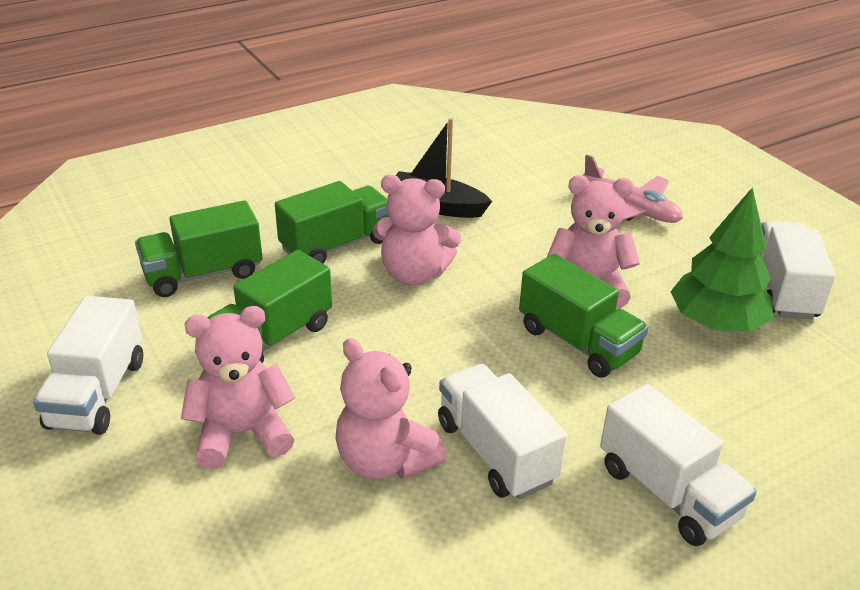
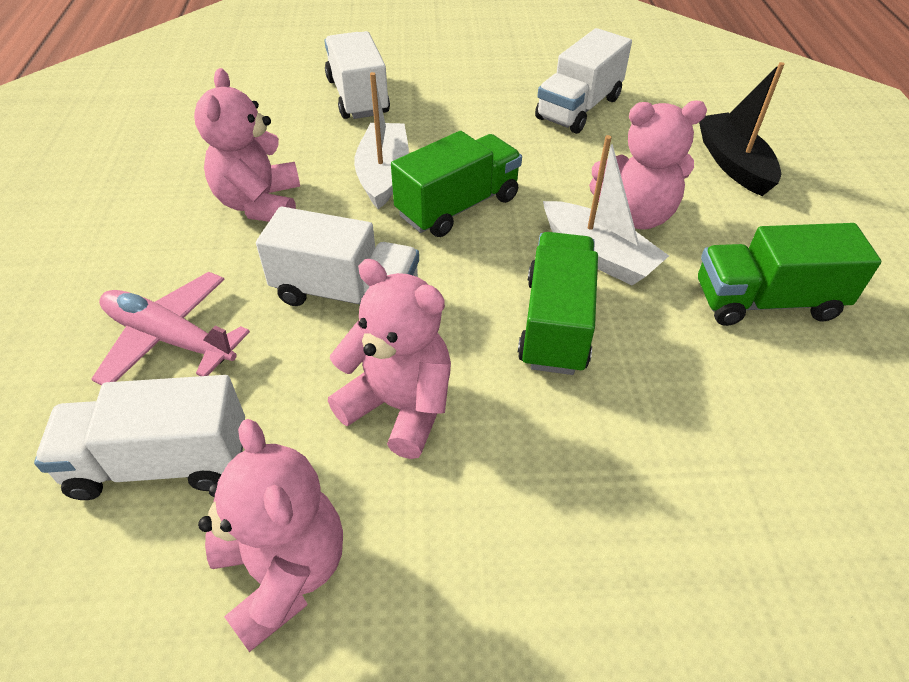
green tree: 1 -> 0
green truck: 4 -> 3
white boat: 0 -> 2

